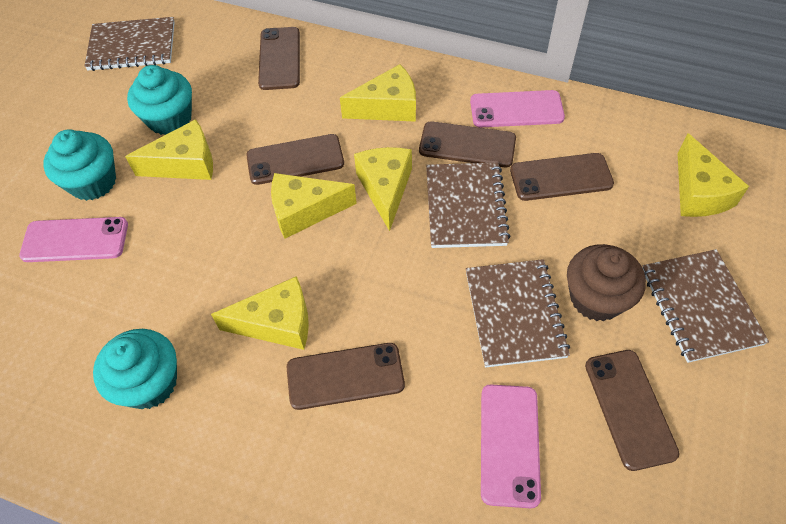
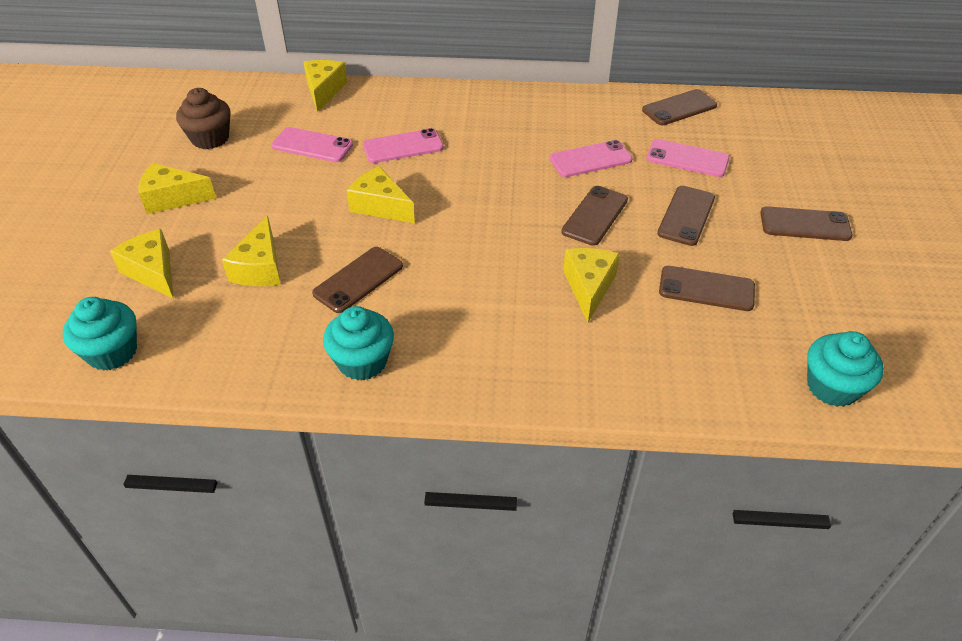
brown notebook: 4 -> 0
pink phone: 3 -> 4

